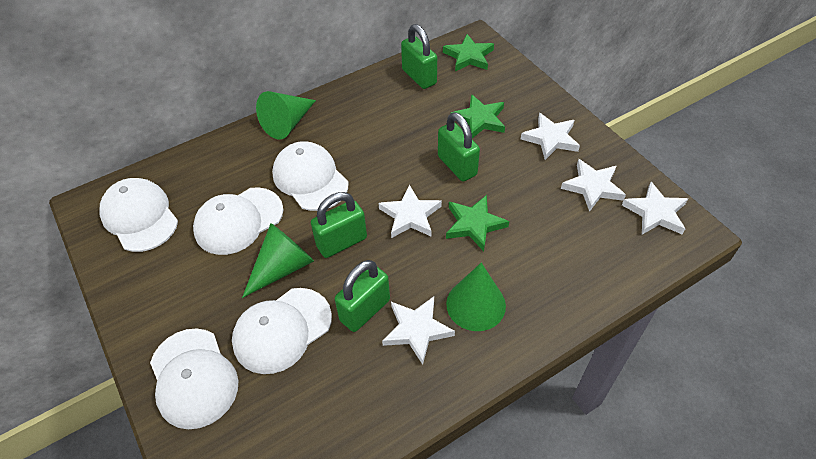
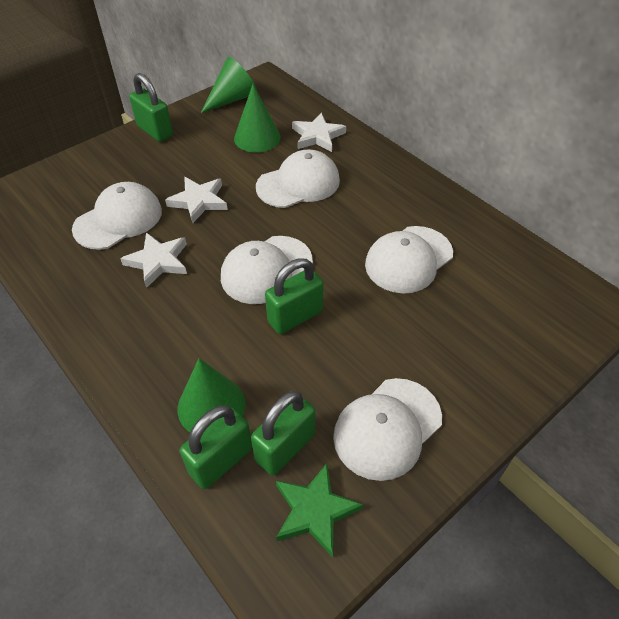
green star: 3 -> 1
white star: 5 -> 3

